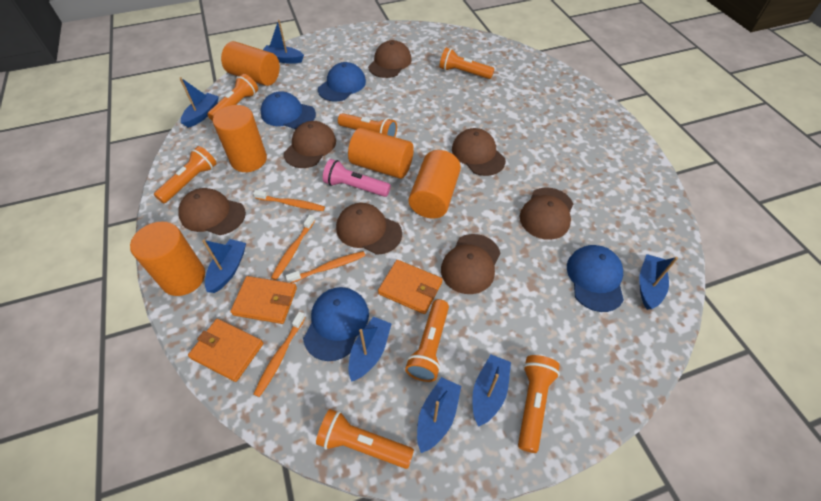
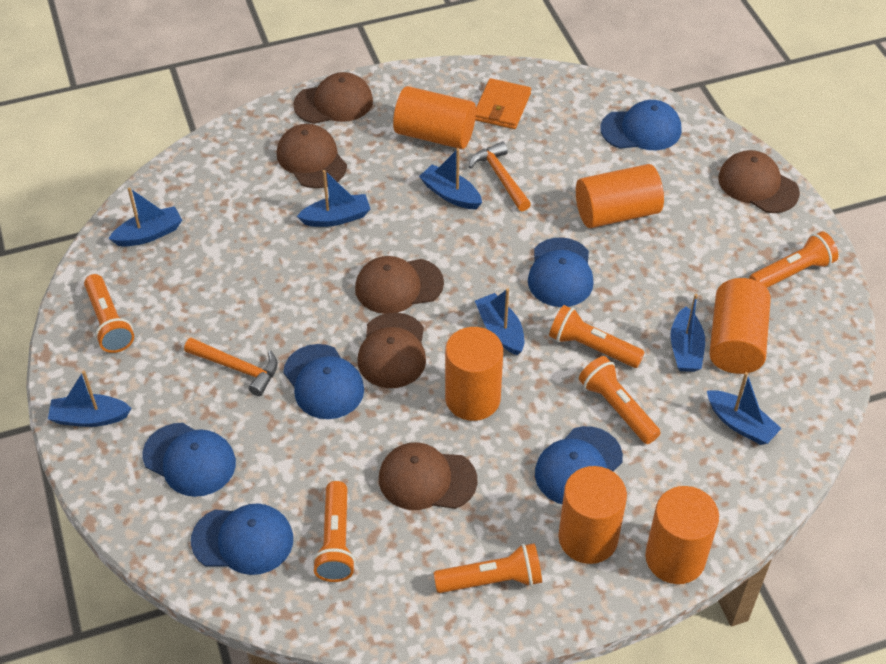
blue cap: 4 -> 6
brown cap: 7 -> 6
orange cylinder: 5 -> 6
orange flashlight: 7 -> 6
orange hammer: 0 -> 2
orange toothbrush: 4 -> 0
orange wallet: 3 -> 1
pink flashlight: 1 -> 0

